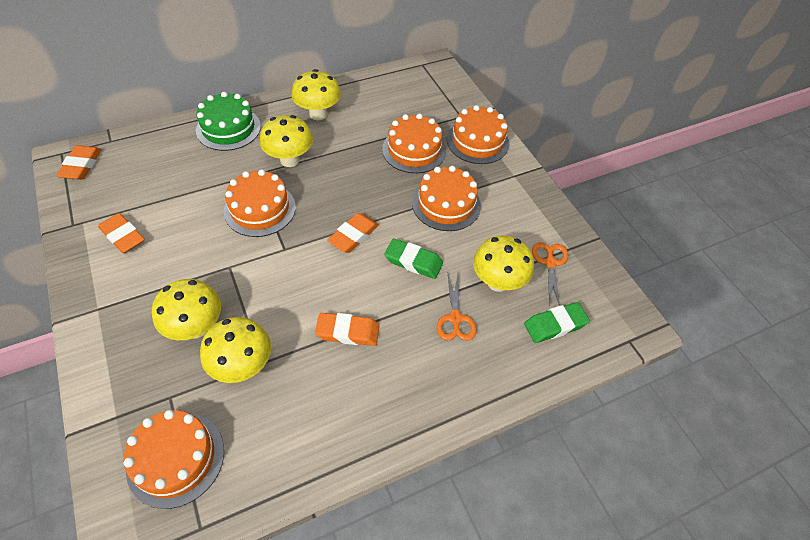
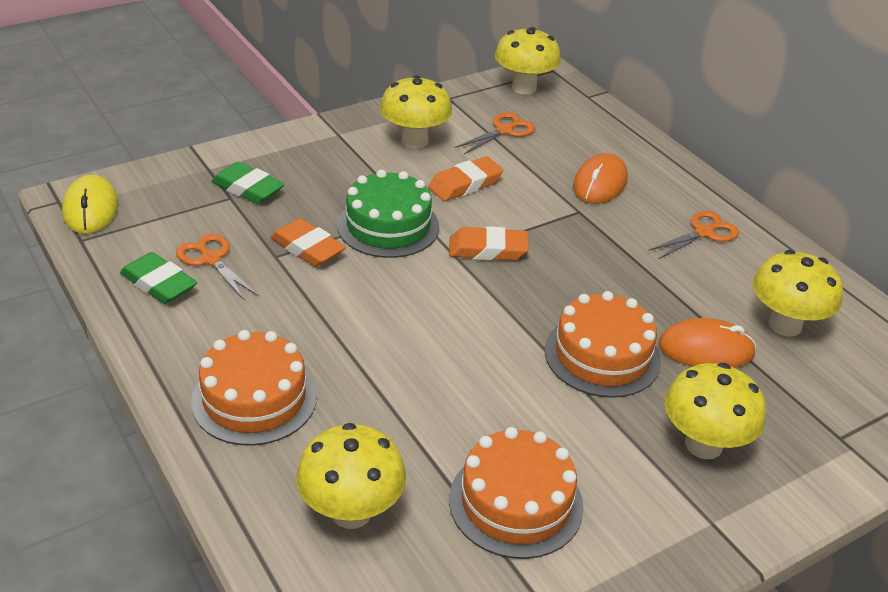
orange cake: 5 -> 3
orange eraser: 4 -> 3
orange mouse: 0 -> 2
orange scissors: 2 -> 3
yellow mouse: 0 -> 1

